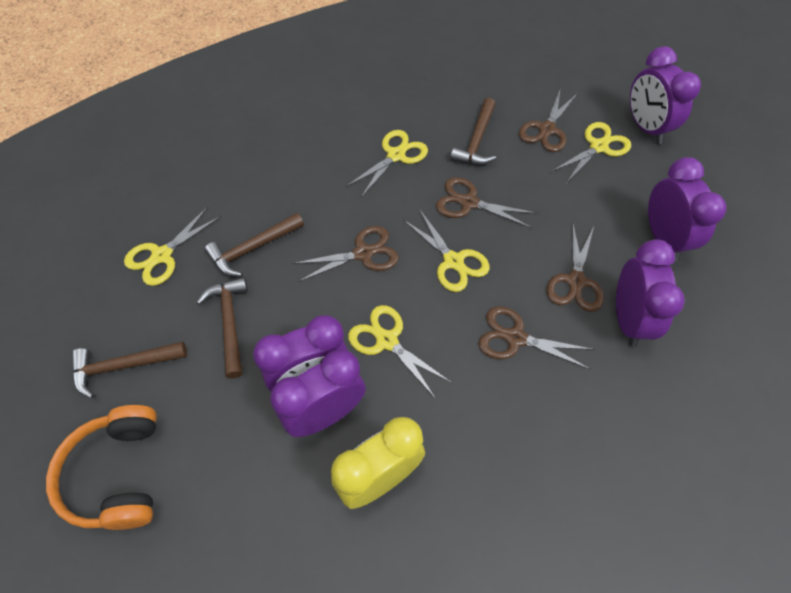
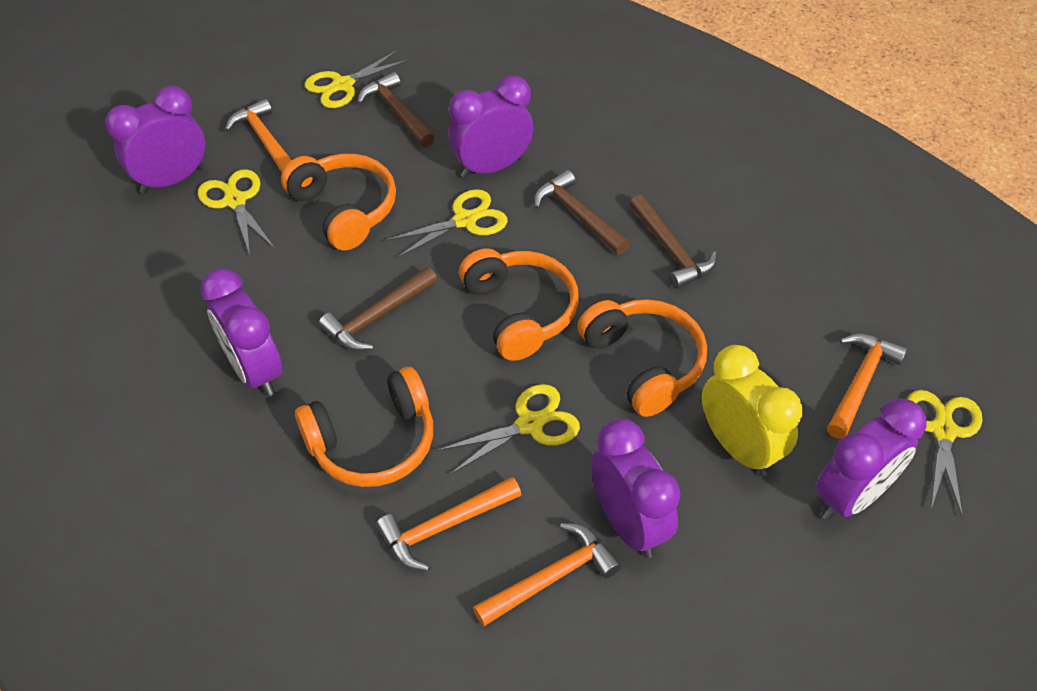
brown scissors: 5 -> 0
orange hammer: 0 -> 4
orange headphones: 1 -> 4

